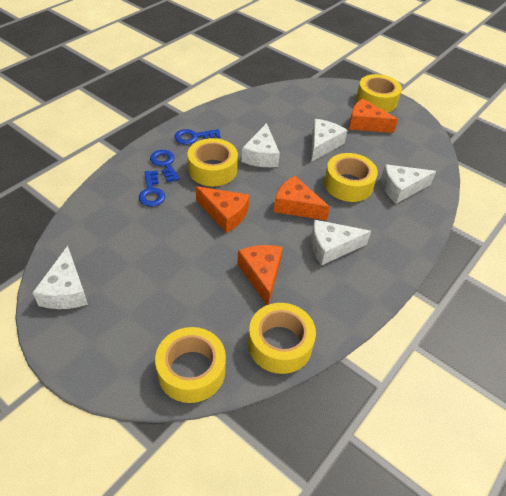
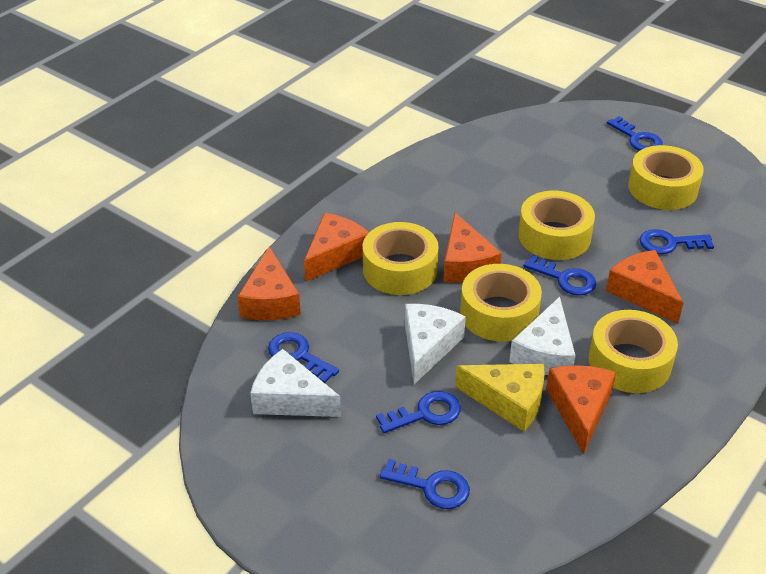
blue key: 3 -> 6
orange cheese: 4 -> 5
white cheese: 5 -> 3
yellow cheese: 0 -> 1

